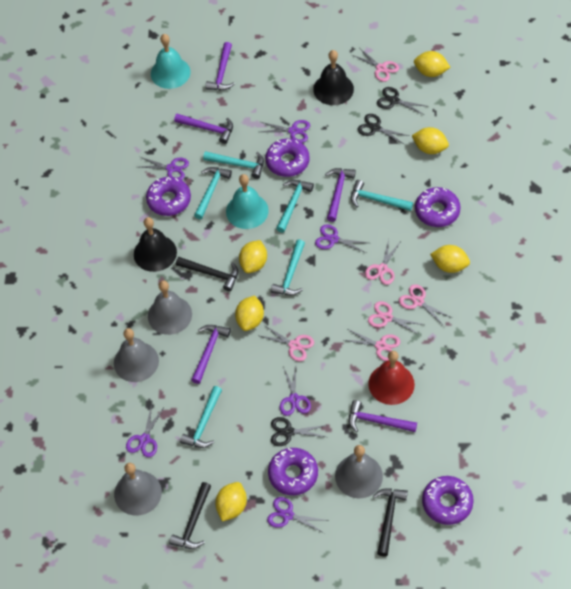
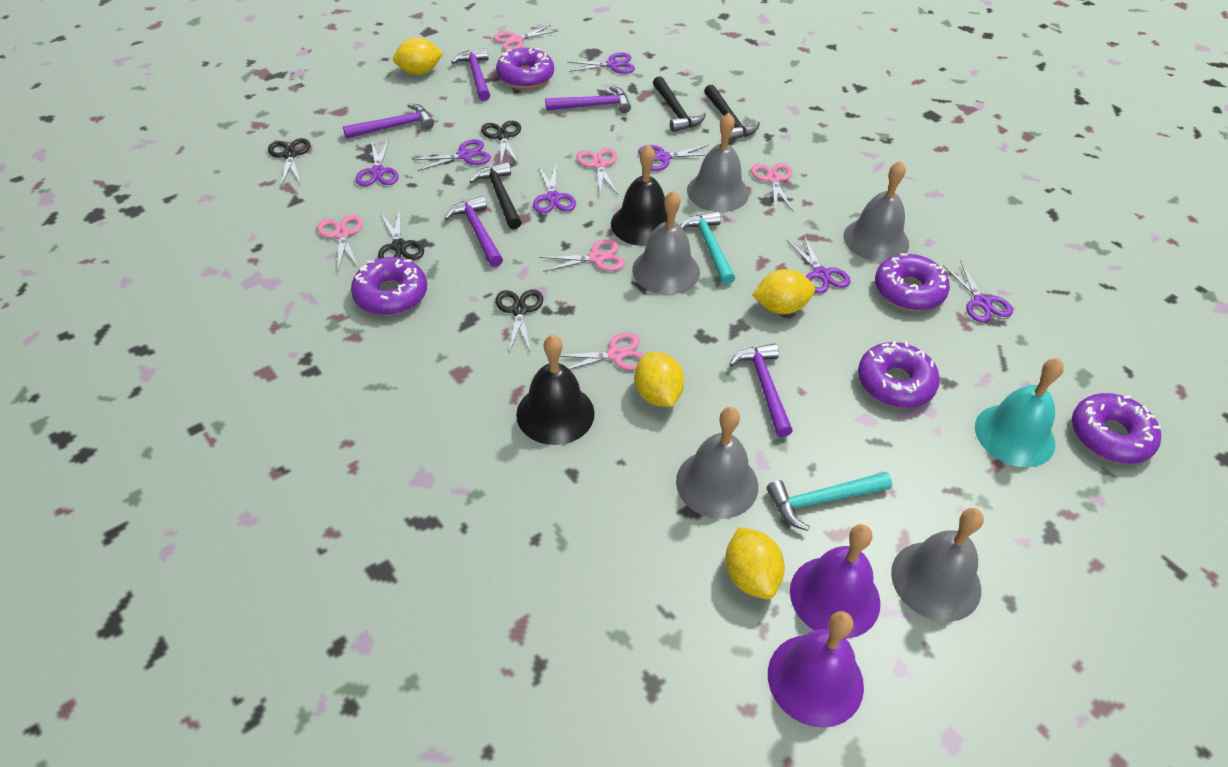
black scissors: 3 -> 4
grey bell: 4 -> 5
purple bell: 0 -> 2
purple scissors: 6 -> 7
red bell: 1 -> 0
turquoise bell: 2 -> 1
turquoise hammer: 6 -> 2
yellow lemon: 6 -> 4

